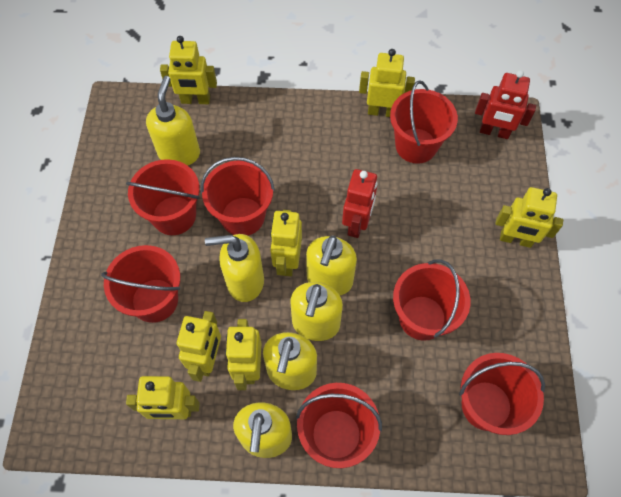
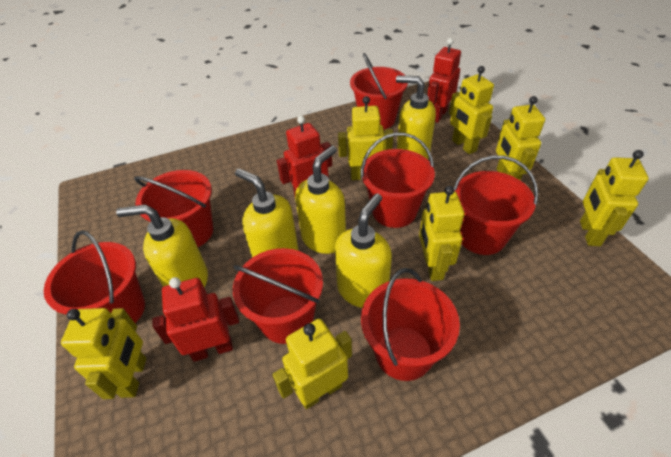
red robot: 2 -> 3
yellow soap dispenser: 6 -> 5

